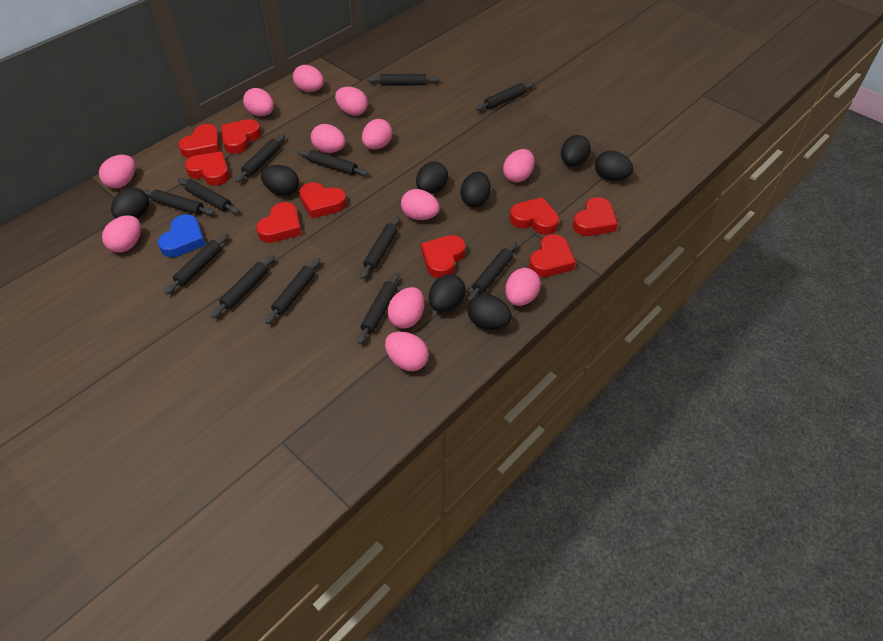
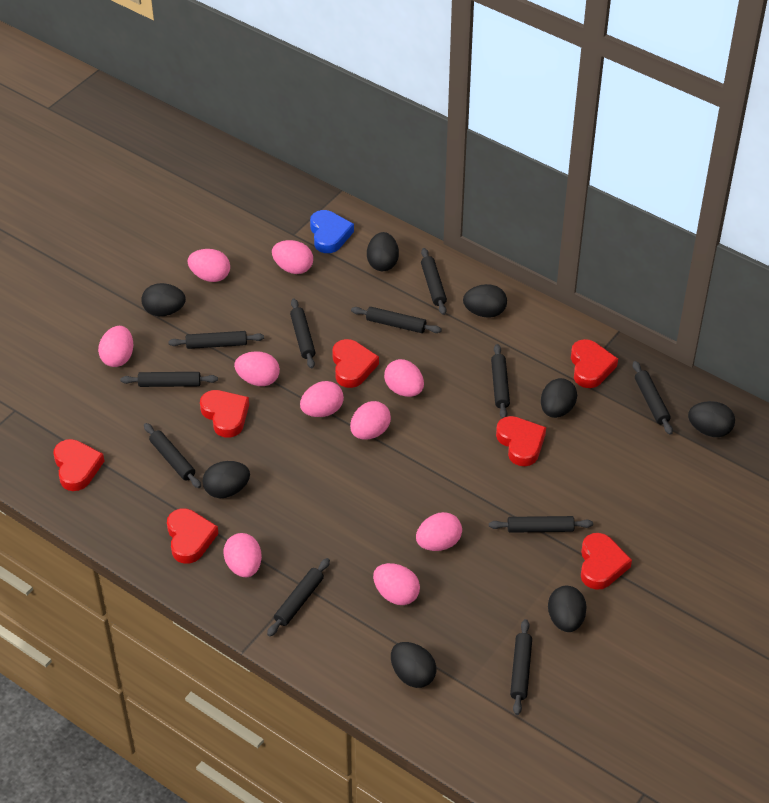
black rolling pin: 12 -> 11
pink egg: 12 -> 10
red heart: 9 -> 7

